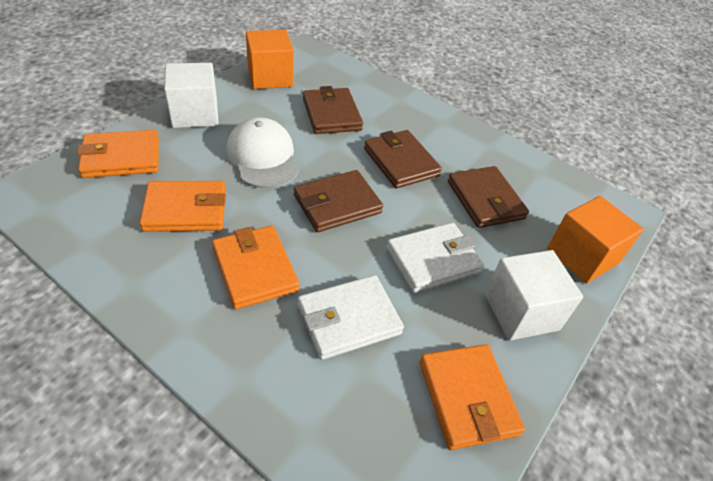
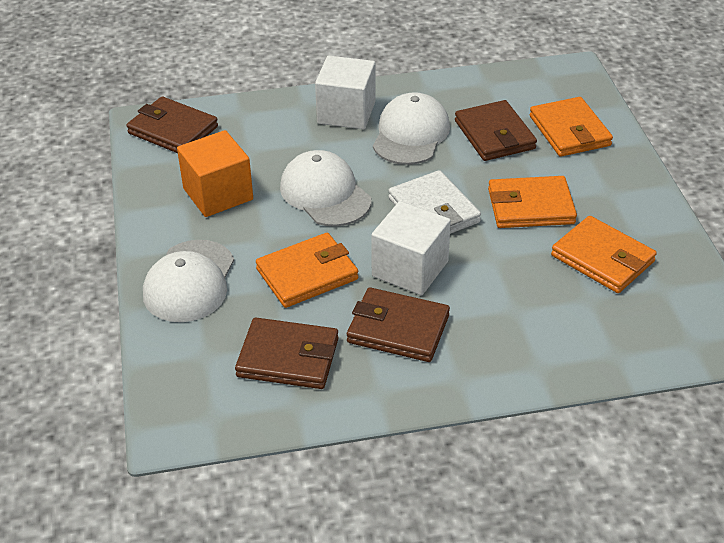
orange cube: 2 -> 1
white cap: 1 -> 3
white wallet: 2 -> 1

